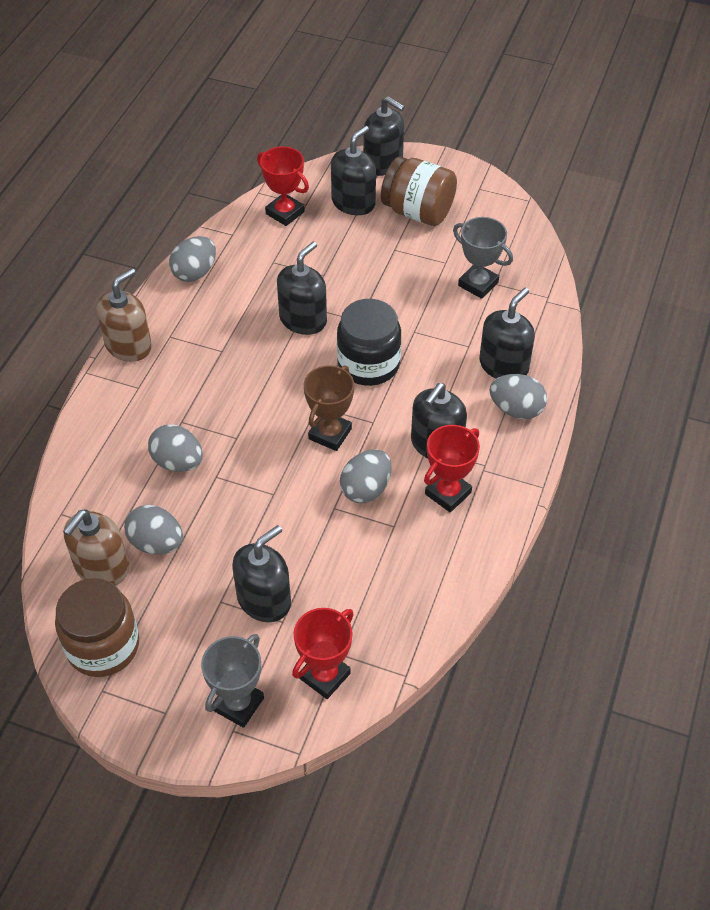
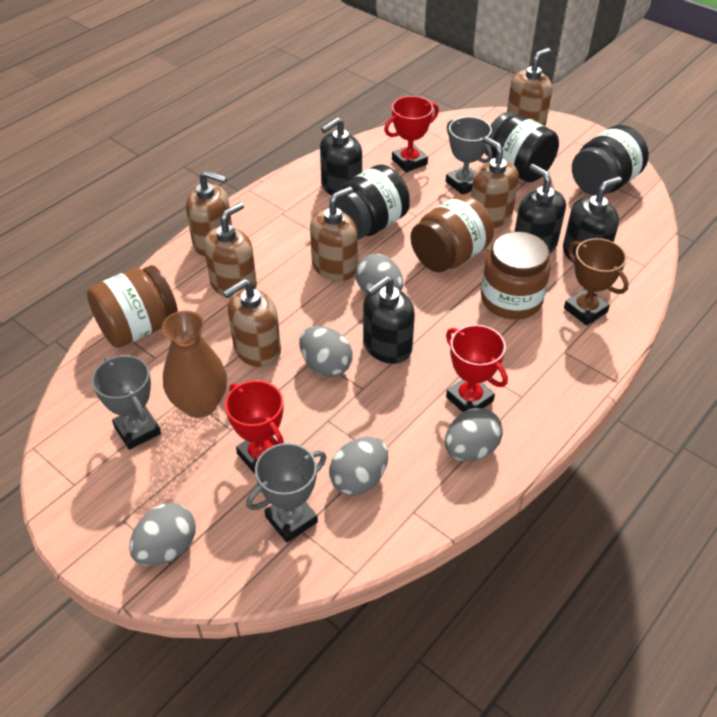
black jar: 1 -> 3
black soap dispenser: 6 -> 4
brown jar: 2 -> 3
brown soap dispenser: 2 -> 6
brown vase: 0 -> 1
grey trophy: 2 -> 3

